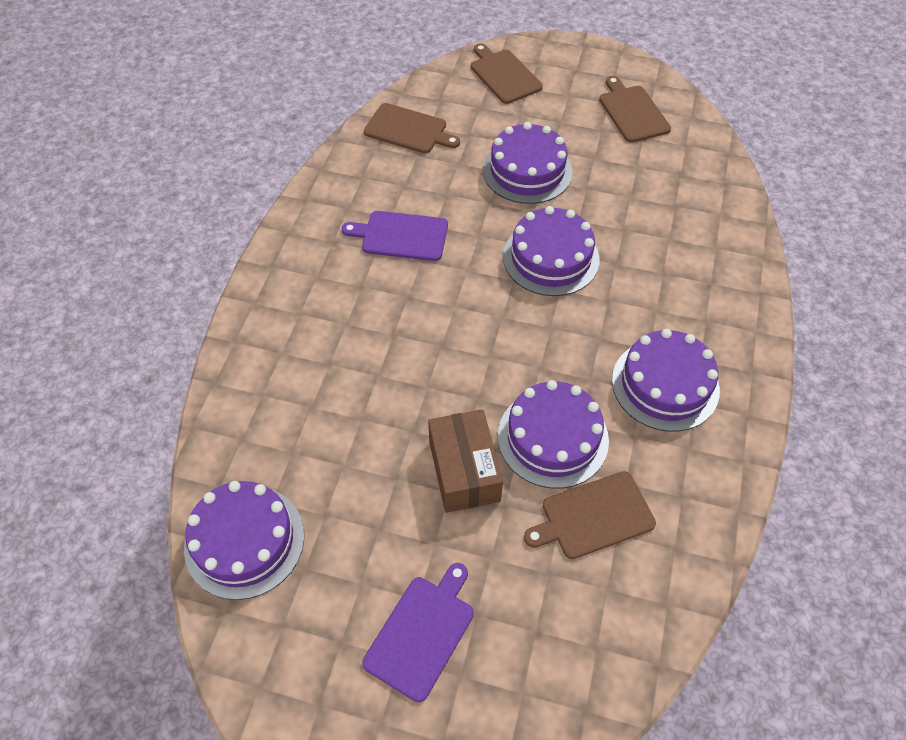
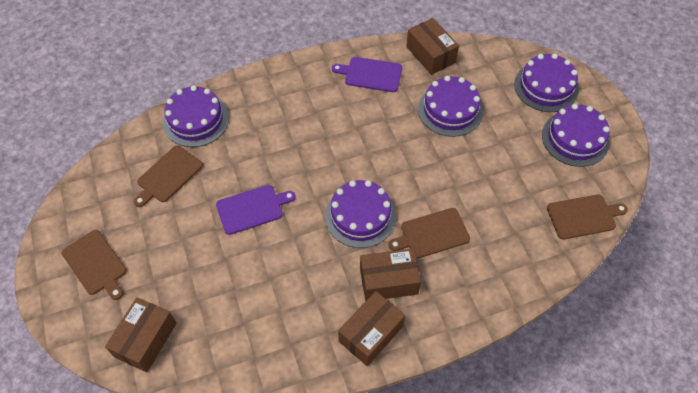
brown box: 1 -> 4

